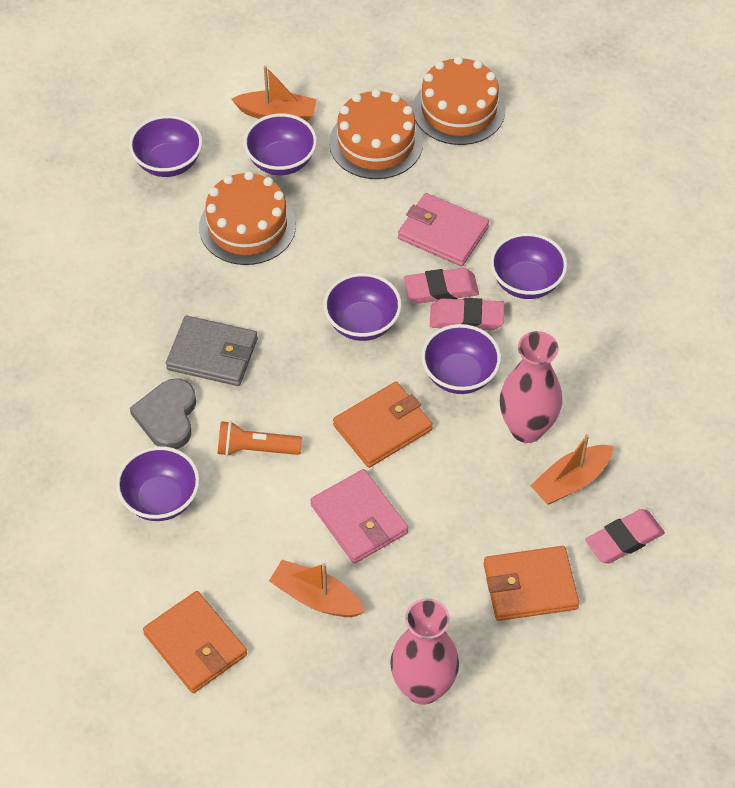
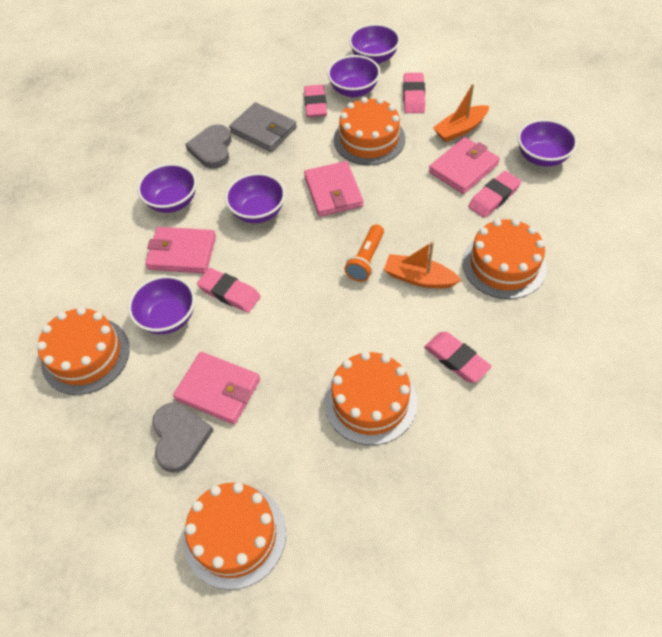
grey heart: 1 -> 2
orange boat: 3 -> 2
orange cake: 3 -> 5
orange wallet: 3 -> 0
pink eraser: 3 -> 5
pink vase: 2 -> 0
pink wallet: 2 -> 4

